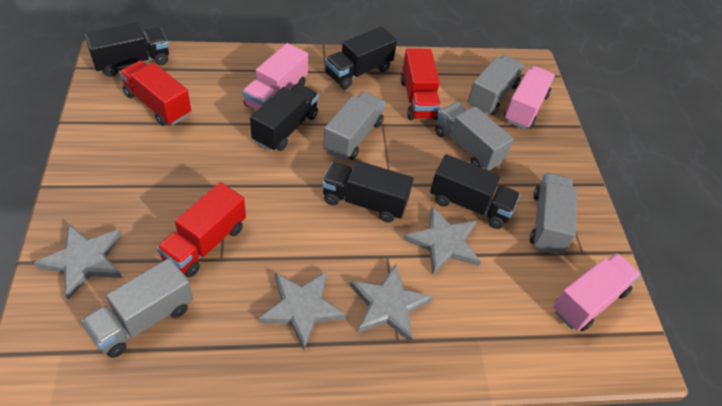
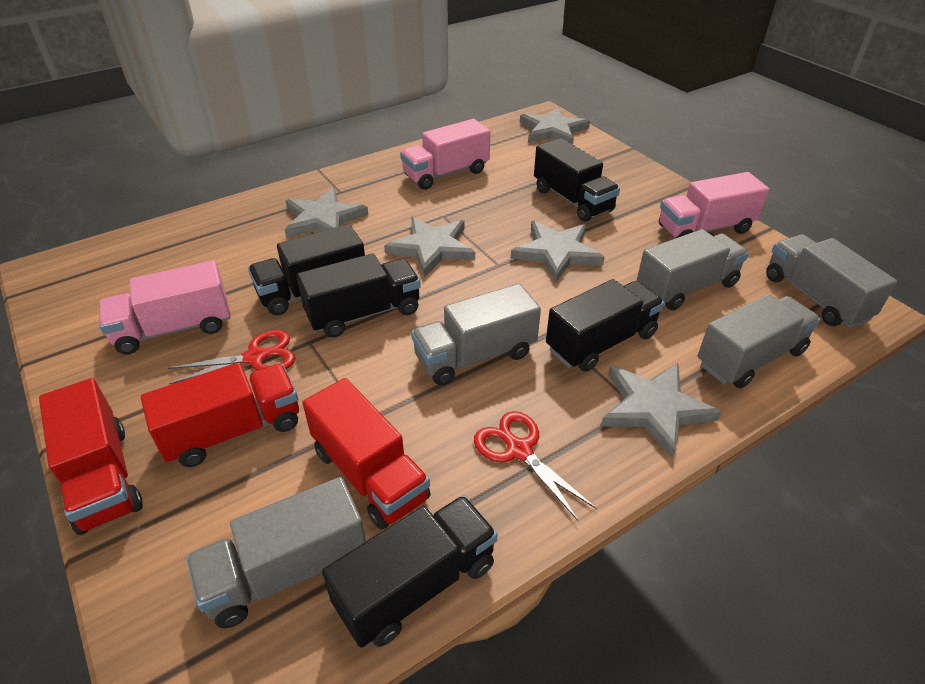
grey star: 4 -> 5
red scissors: 0 -> 2

